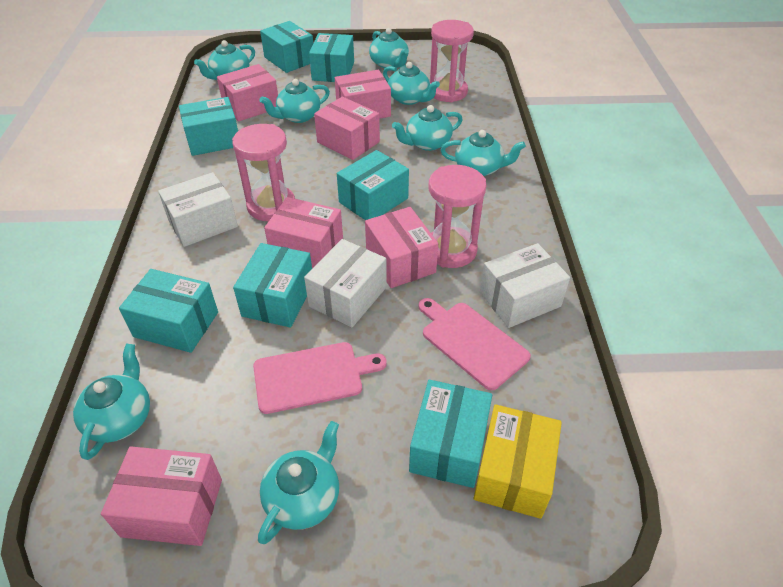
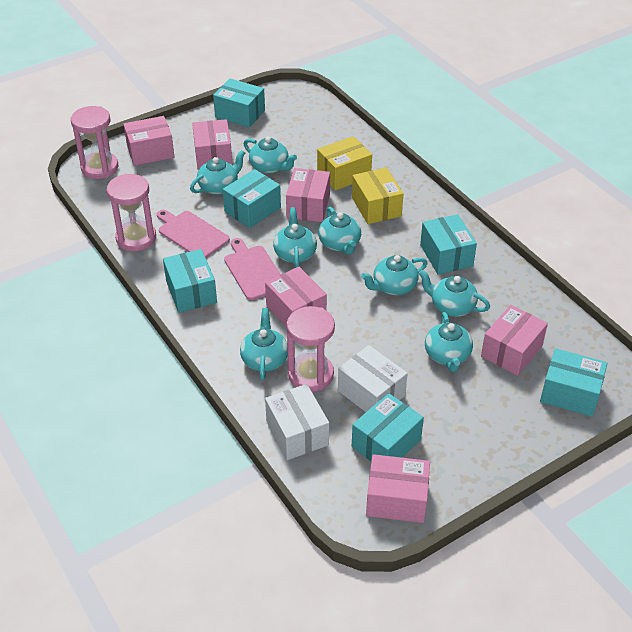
turquoise box: 7 -> 6
white box: 3 -> 2
yellow box: 1 -> 2

